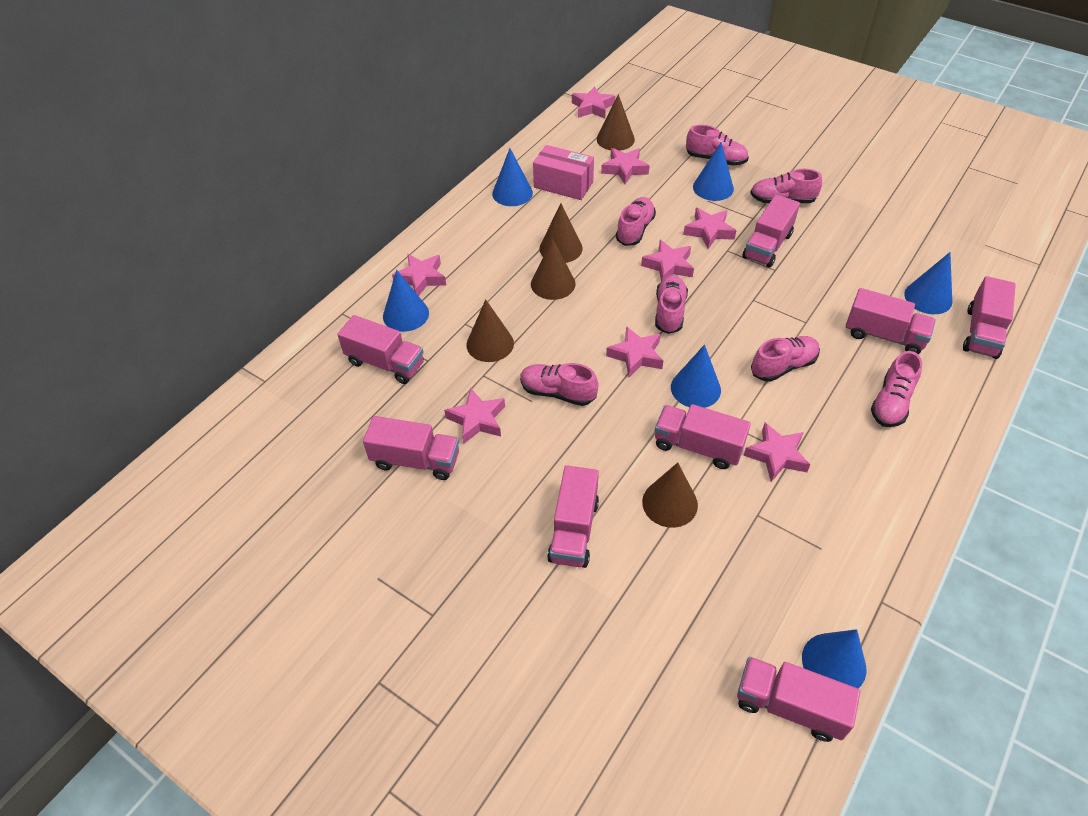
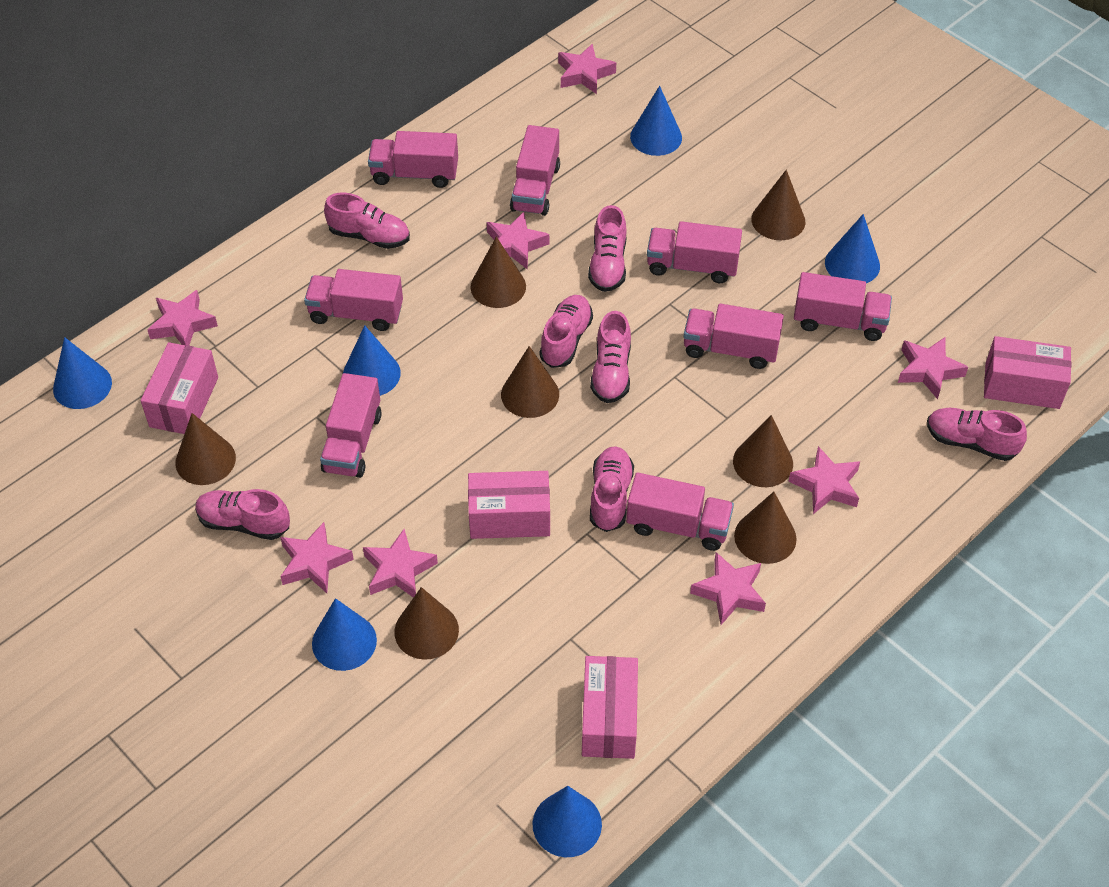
brown cone: 5 -> 7
pink box: 1 -> 4

